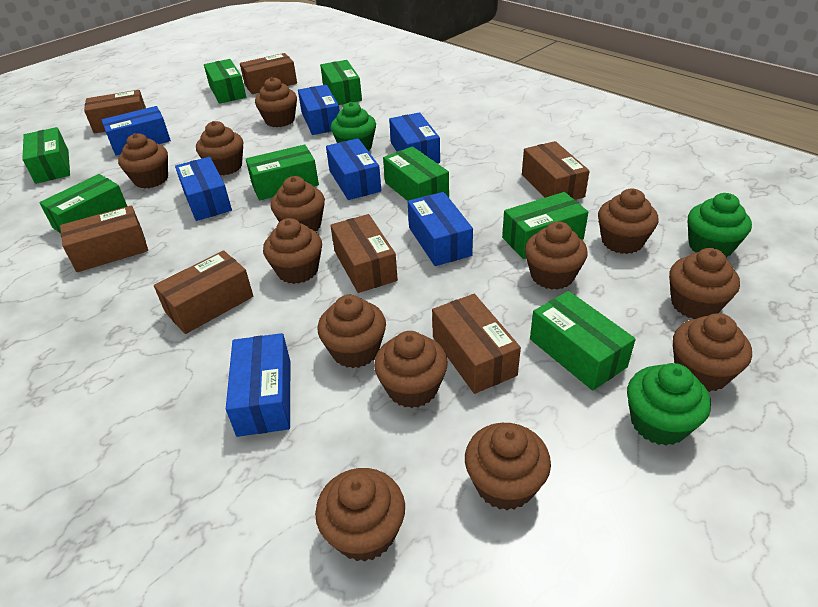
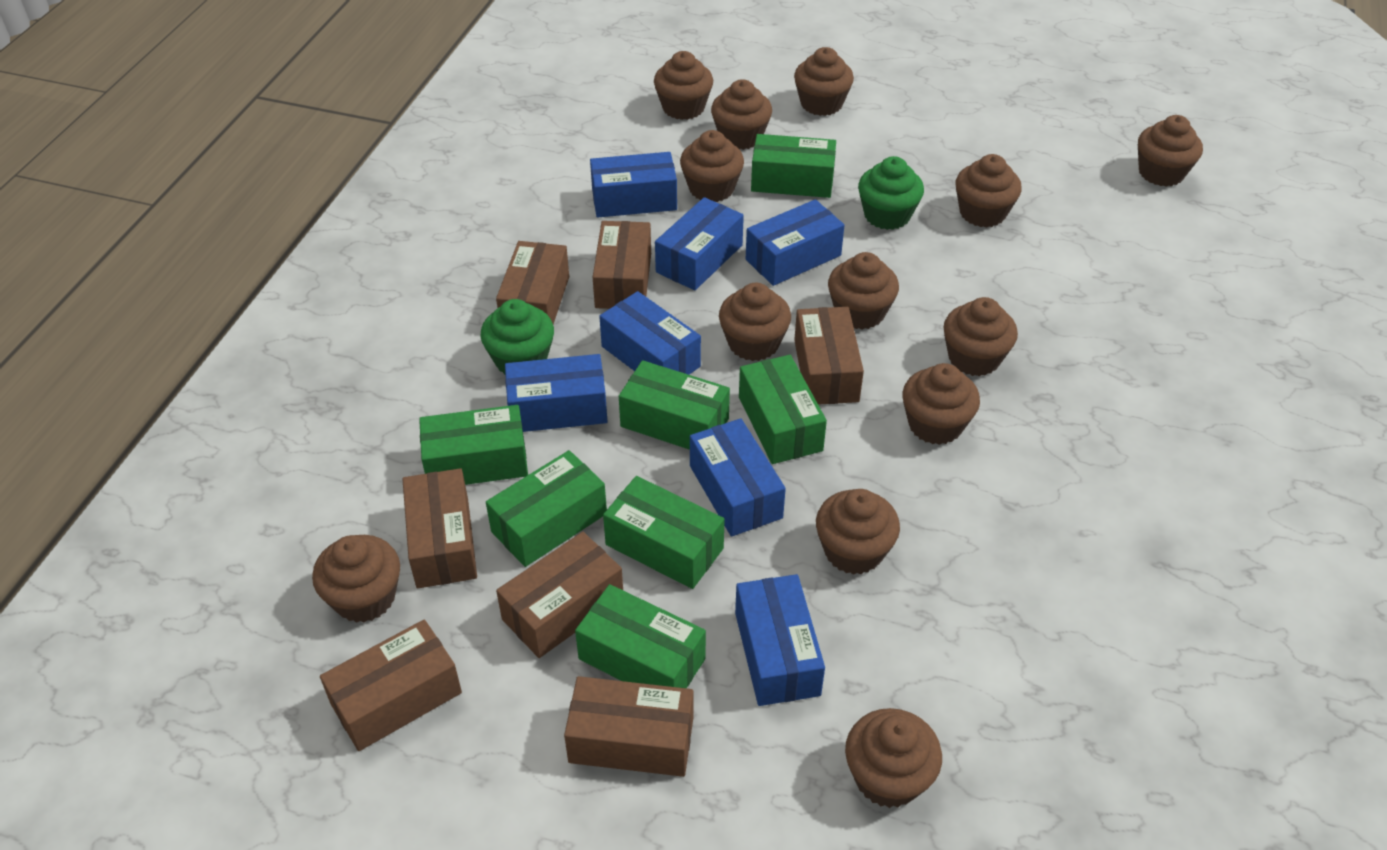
green box: 8 -> 7
green cupcake: 3 -> 2

